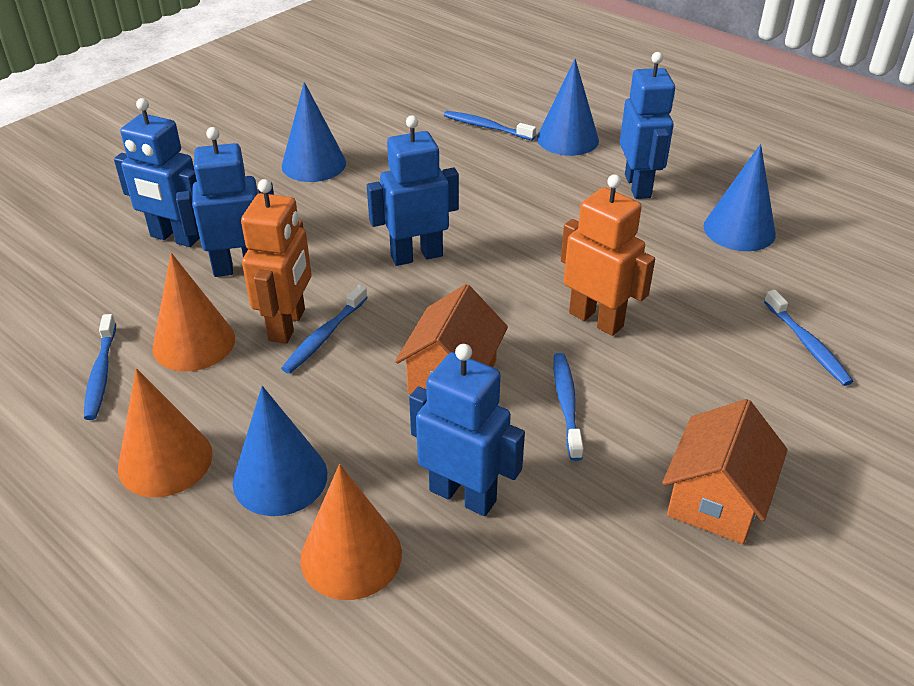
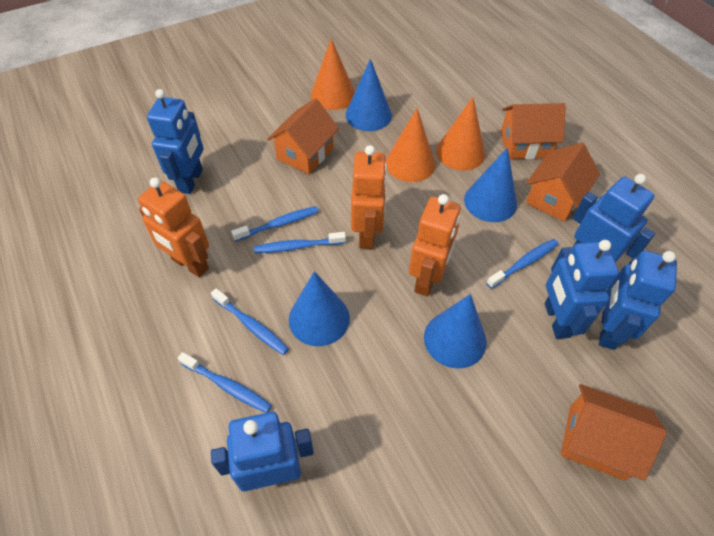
orange house: 2 -> 4
orange robot: 2 -> 3

